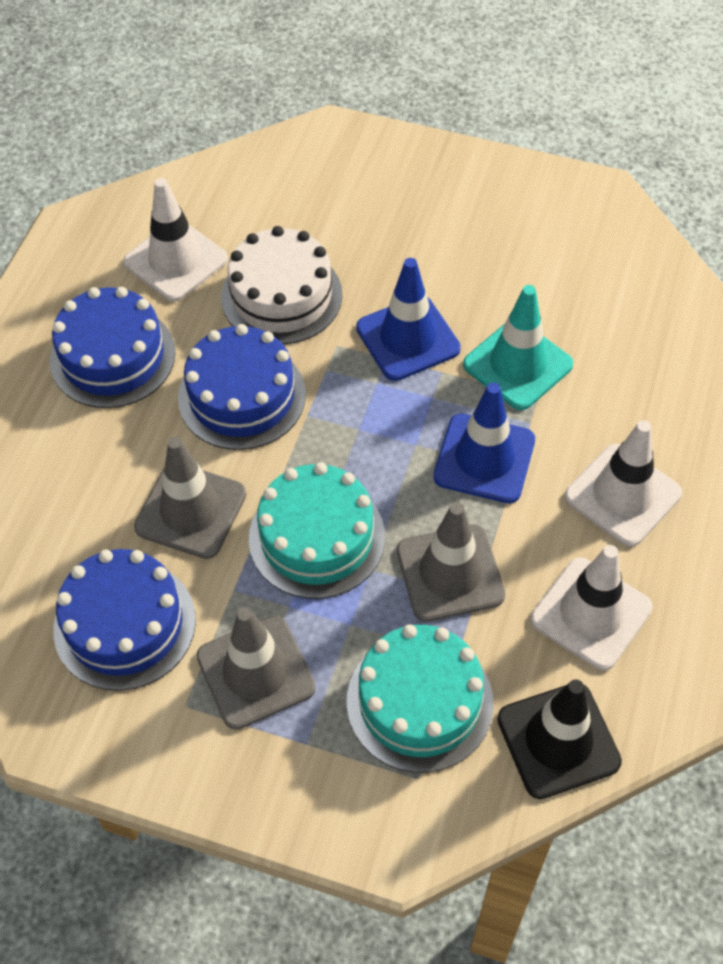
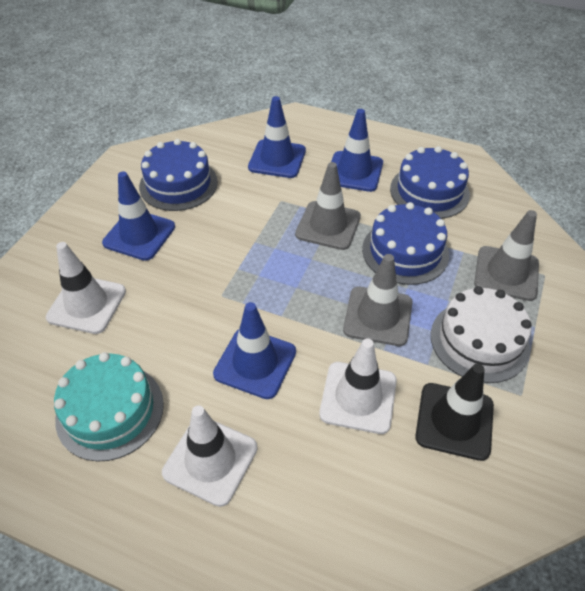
blue traffic cone: 2 -> 4
turquoise cake: 2 -> 1
turquoise traffic cone: 1 -> 0

